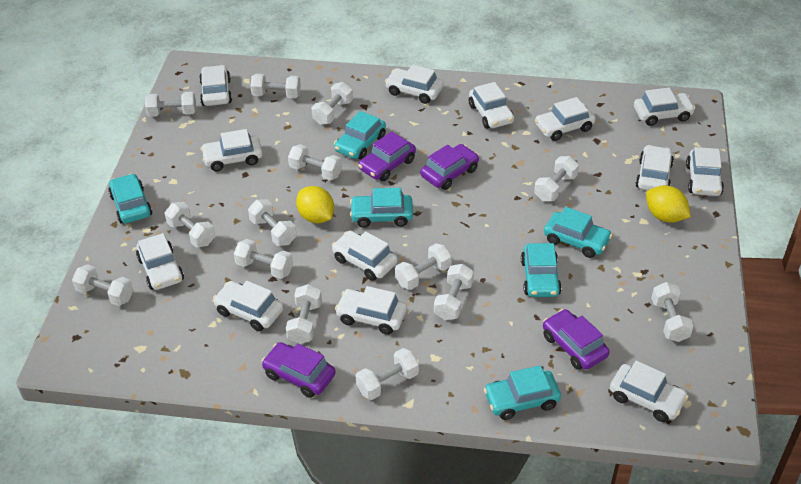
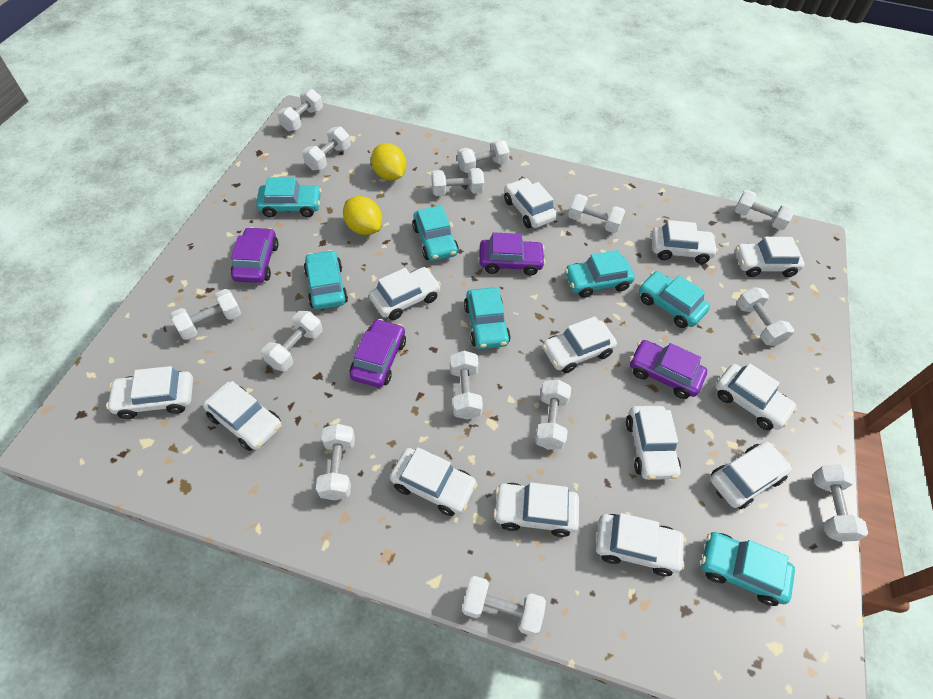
turquoise car: 6 -> 7

